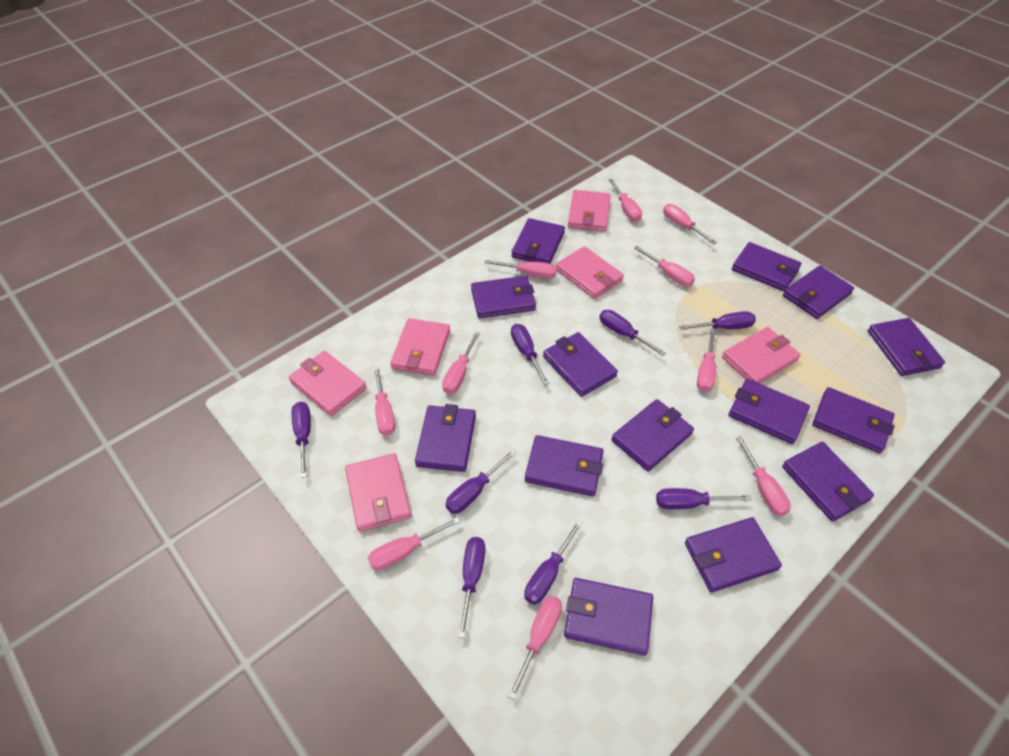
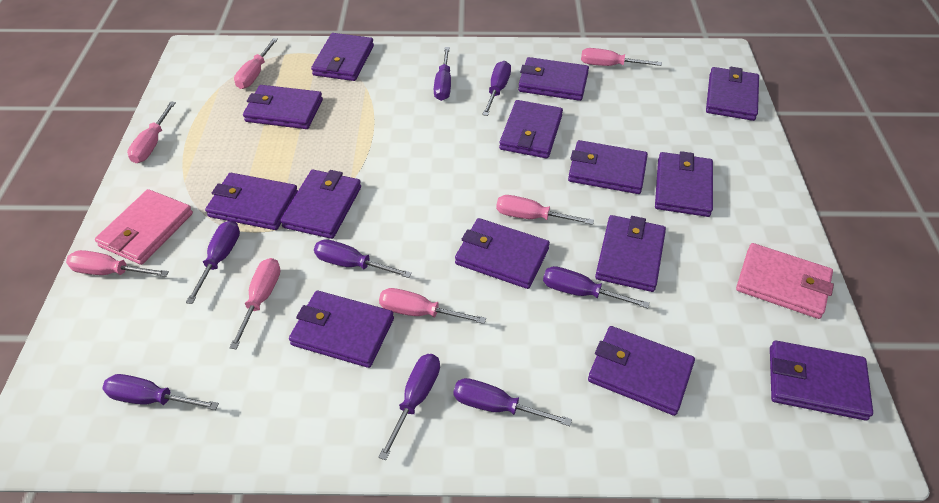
pink screwdriver: 10 -> 7
pink wallet: 6 -> 2

